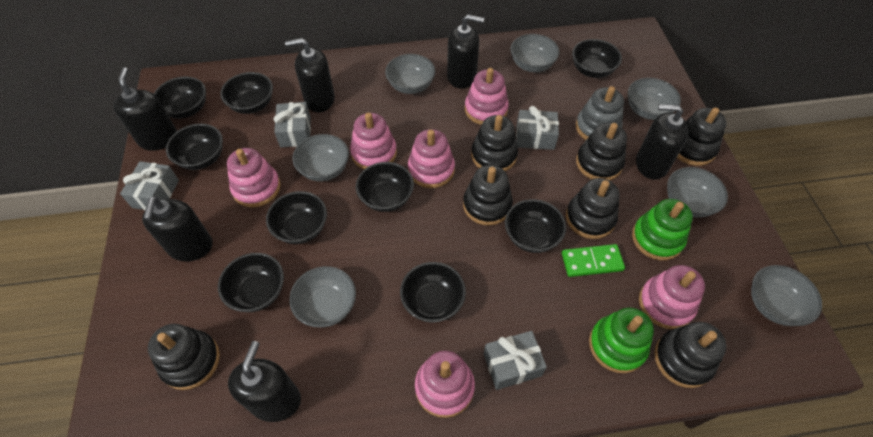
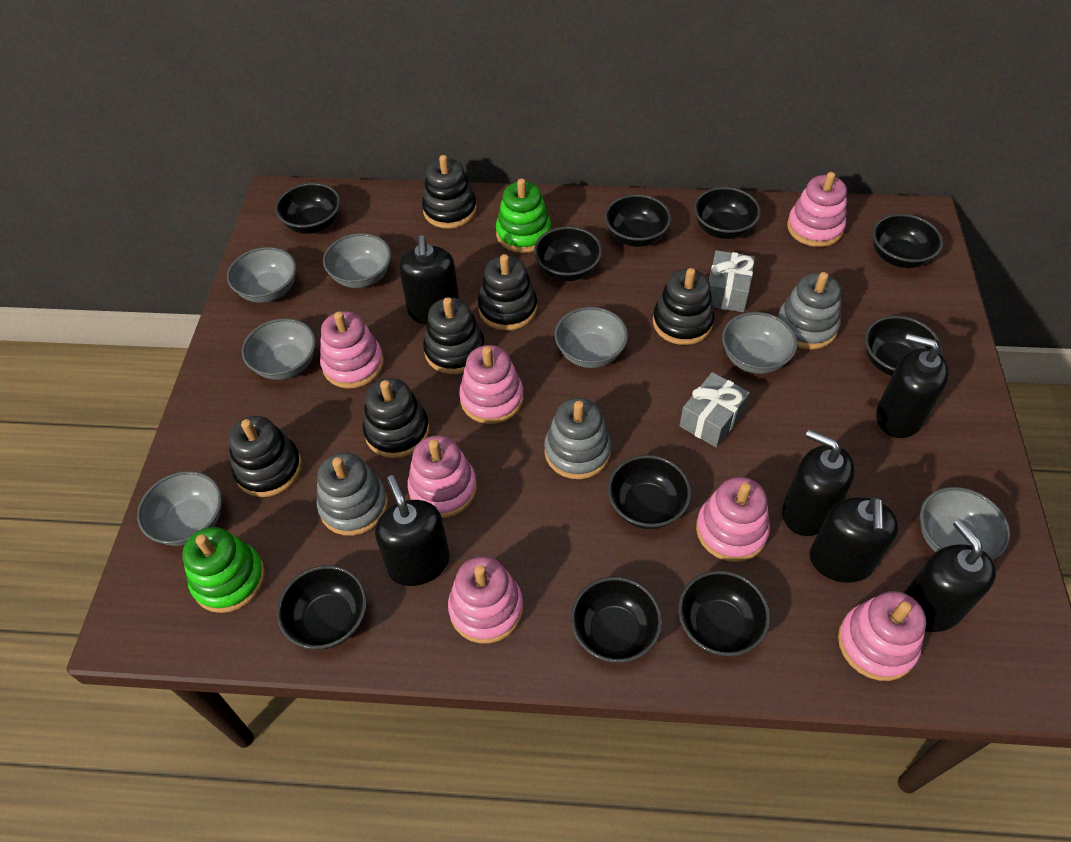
black bowl: 9 -> 10
black stacking toy: 7 -> 6
green domino: 1 -> 0
grey gift: 4 -> 2
grey stacking toy: 1 -> 3
pink stacking toy: 6 -> 7

